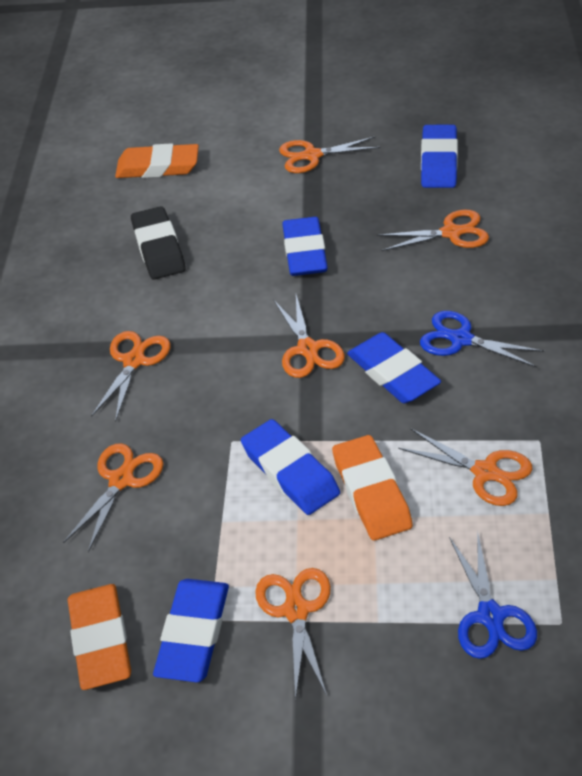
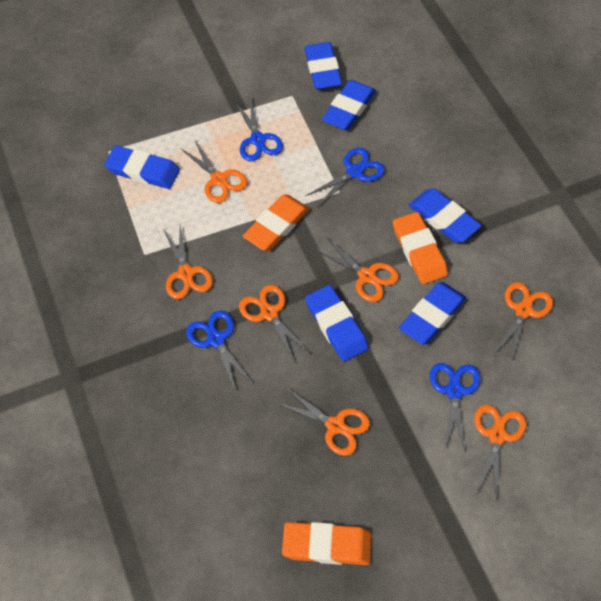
black eraser: 1 -> 0
blue eraser: 5 -> 6
blue scissors: 2 -> 4

